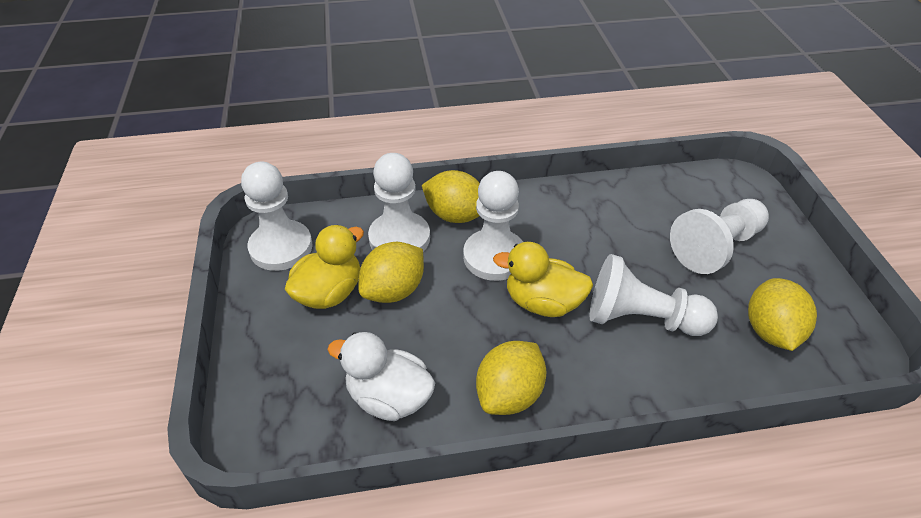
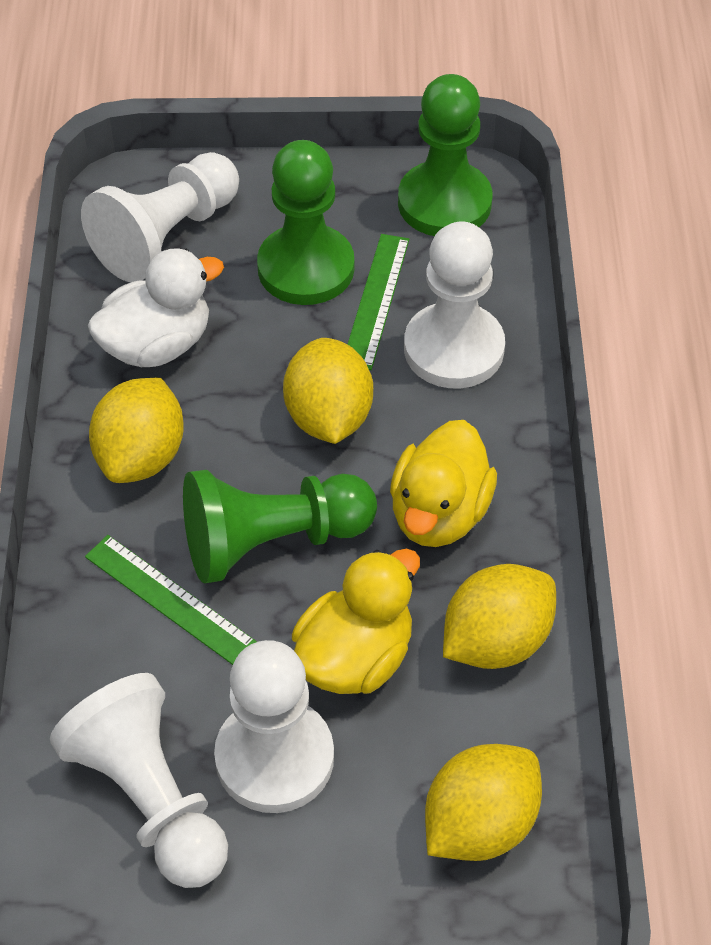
green pawn: 0 -> 3
green ruler: 0 -> 2
white pawn: 5 -> 4

